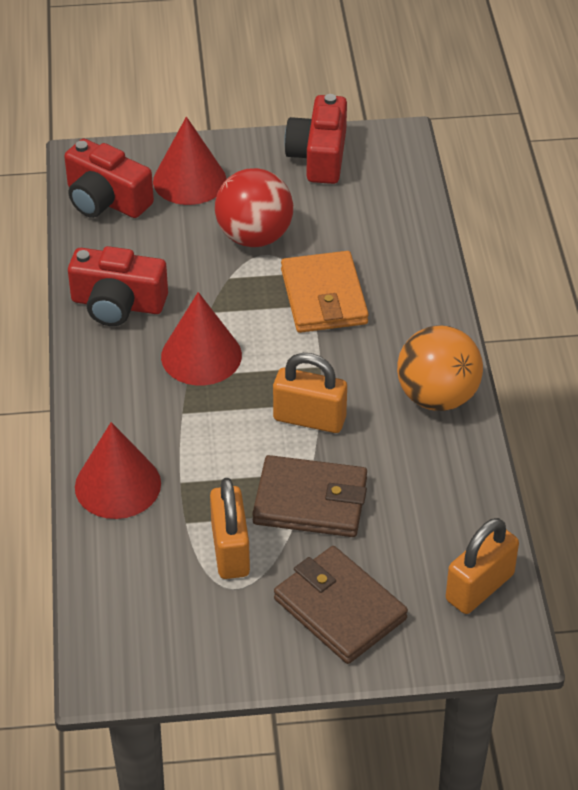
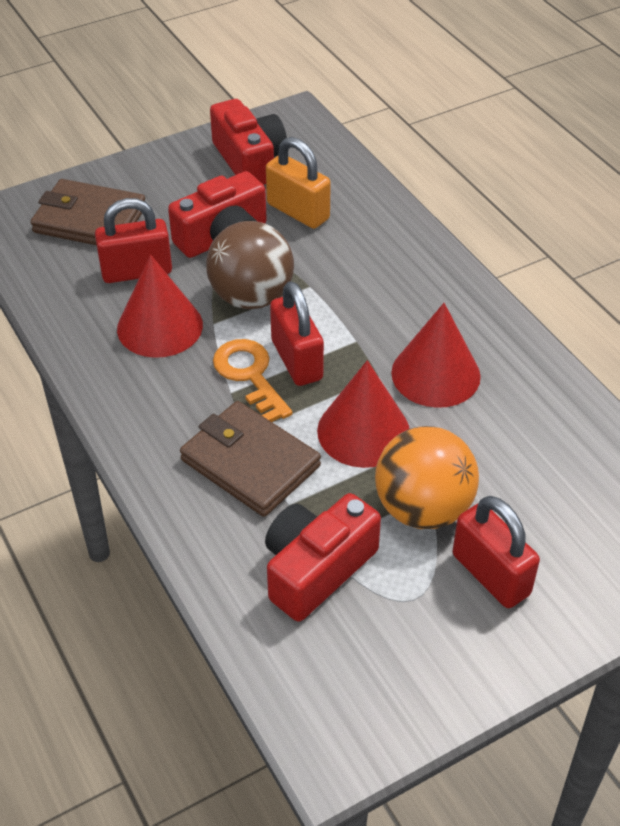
brown ball: 0 -> 1
orange key: 0 -> 1
orange padlock: 3 -> 1
orange wallet: 1 -> 0
red ball: 1 -> 0
red padlock: 0 -> 3

